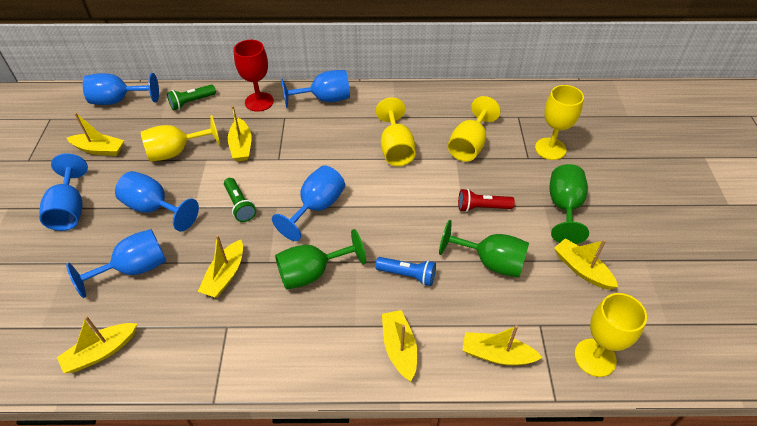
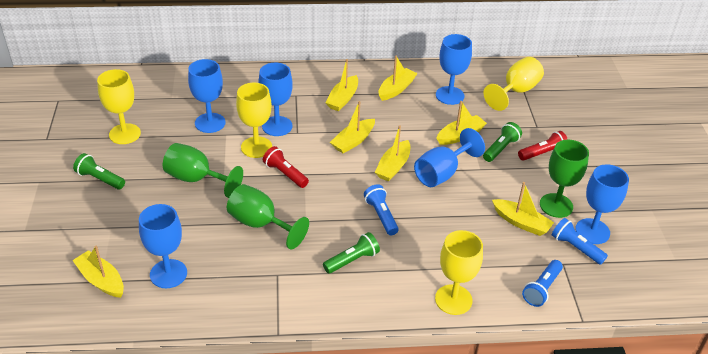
blue flashlight: 1 -> 3
green flashlight: 2 -> 3
red flashlight: 1 -> 2
red goblet: 1 -> 0
yellow goblet: 5 -> 4

